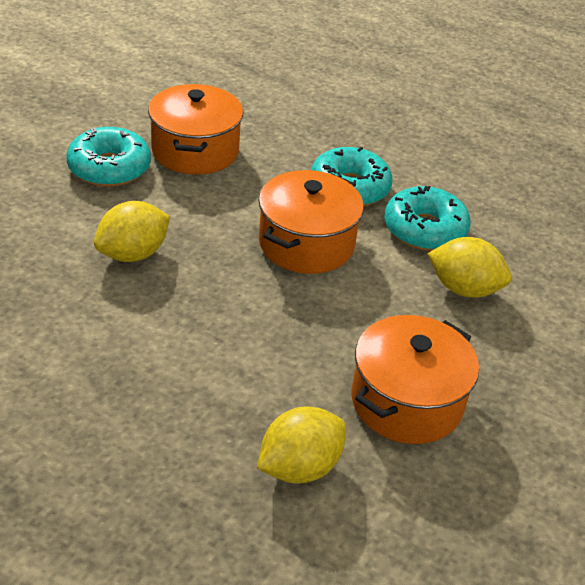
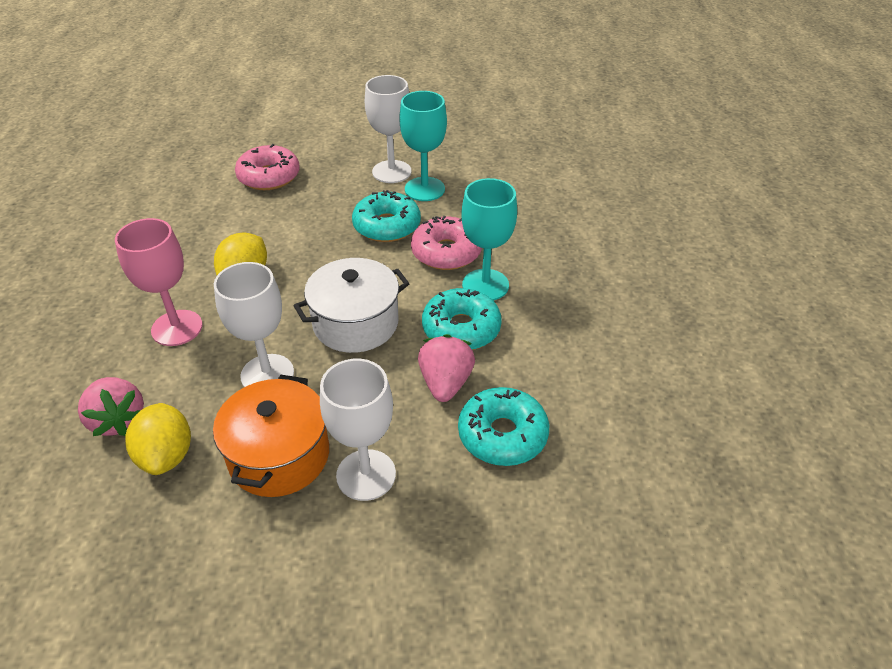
orange pot: 3 -> 1
pink donut: 0 -> 2
pink goblet: 0 -> 1
pink strawberry: 0 -> 2
turquoise goblet: 0 -> 2
white goblet: 0 -> 3
white pot: 0 -> 1
yellow lemon: 3 -> 2

